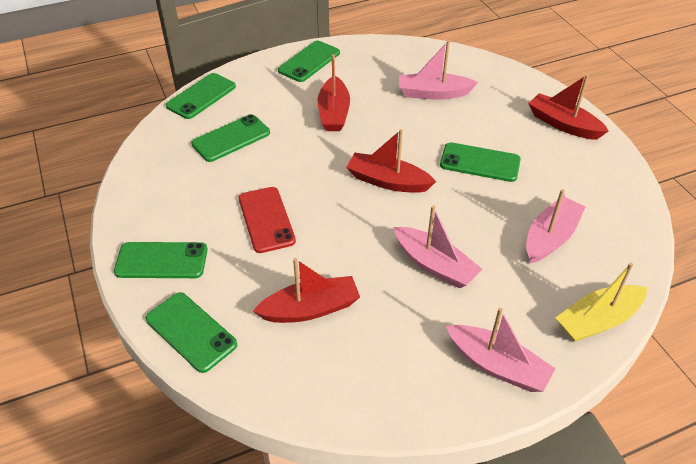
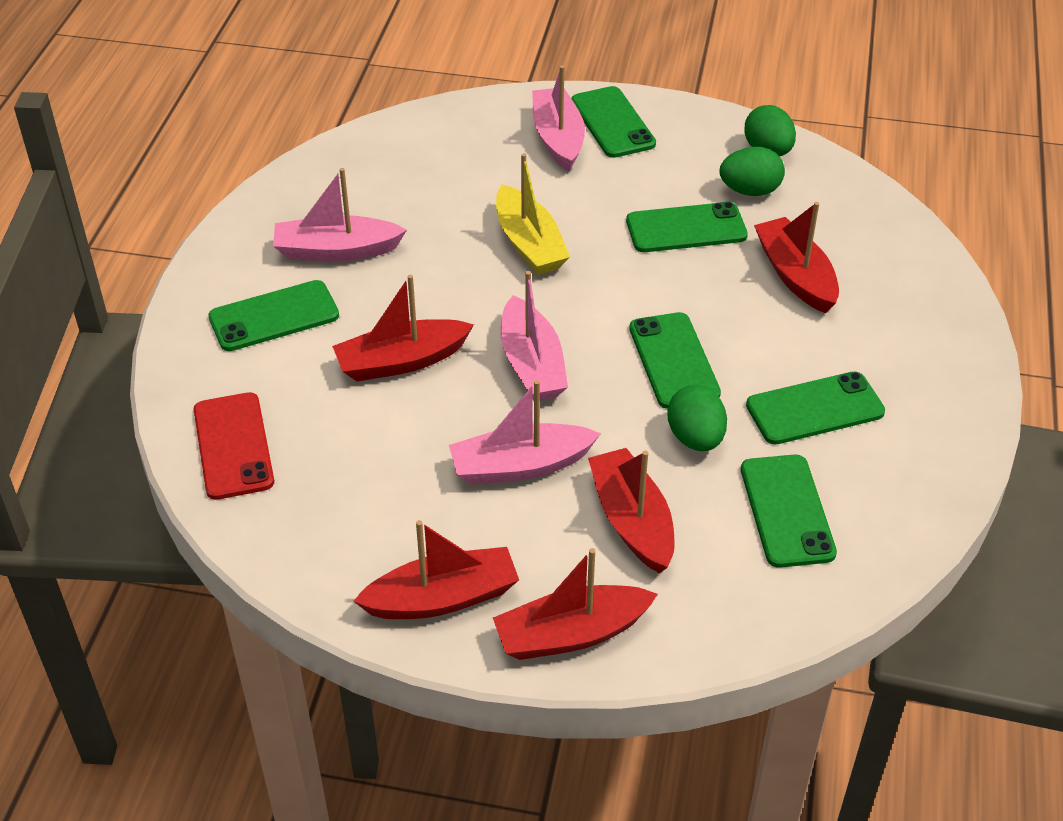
green egg: 0 -> 3
red boat: 4 -> 5

